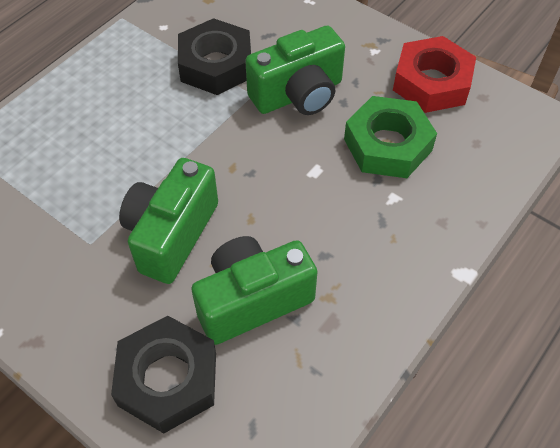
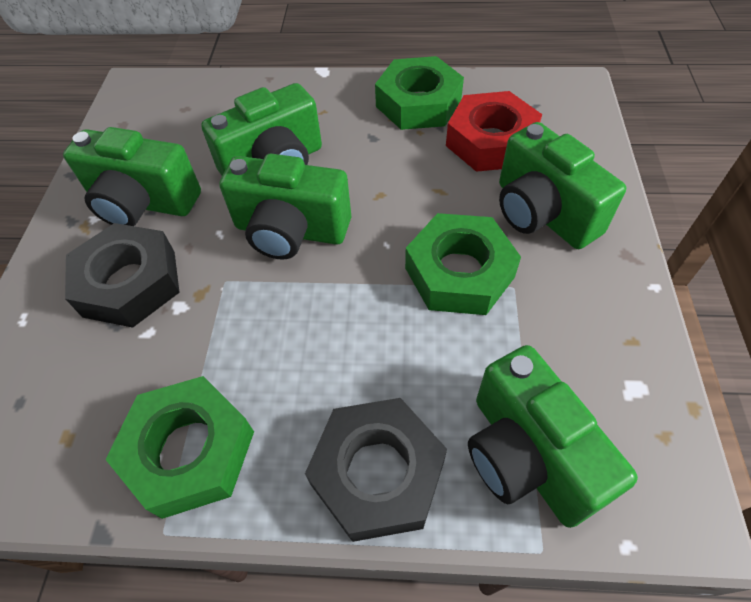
green camera: 3 -> 5
green nut: 1 -> 3

